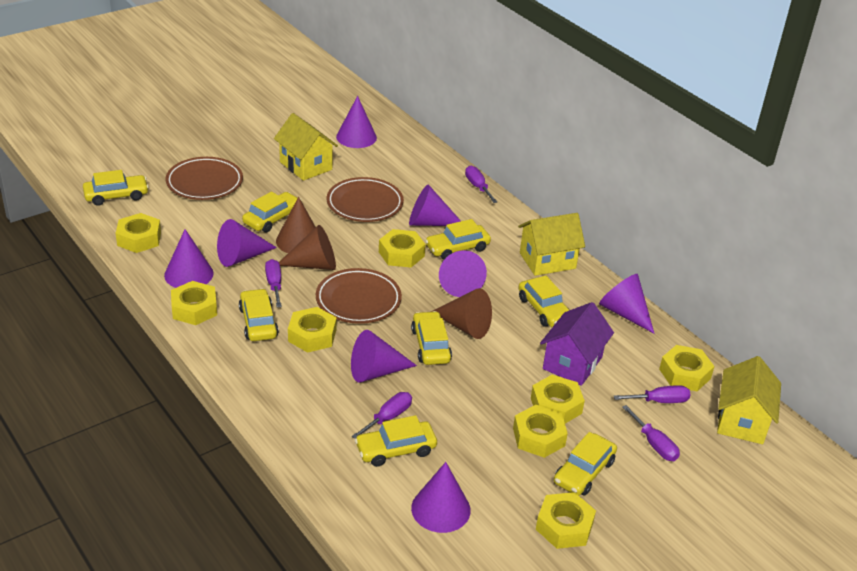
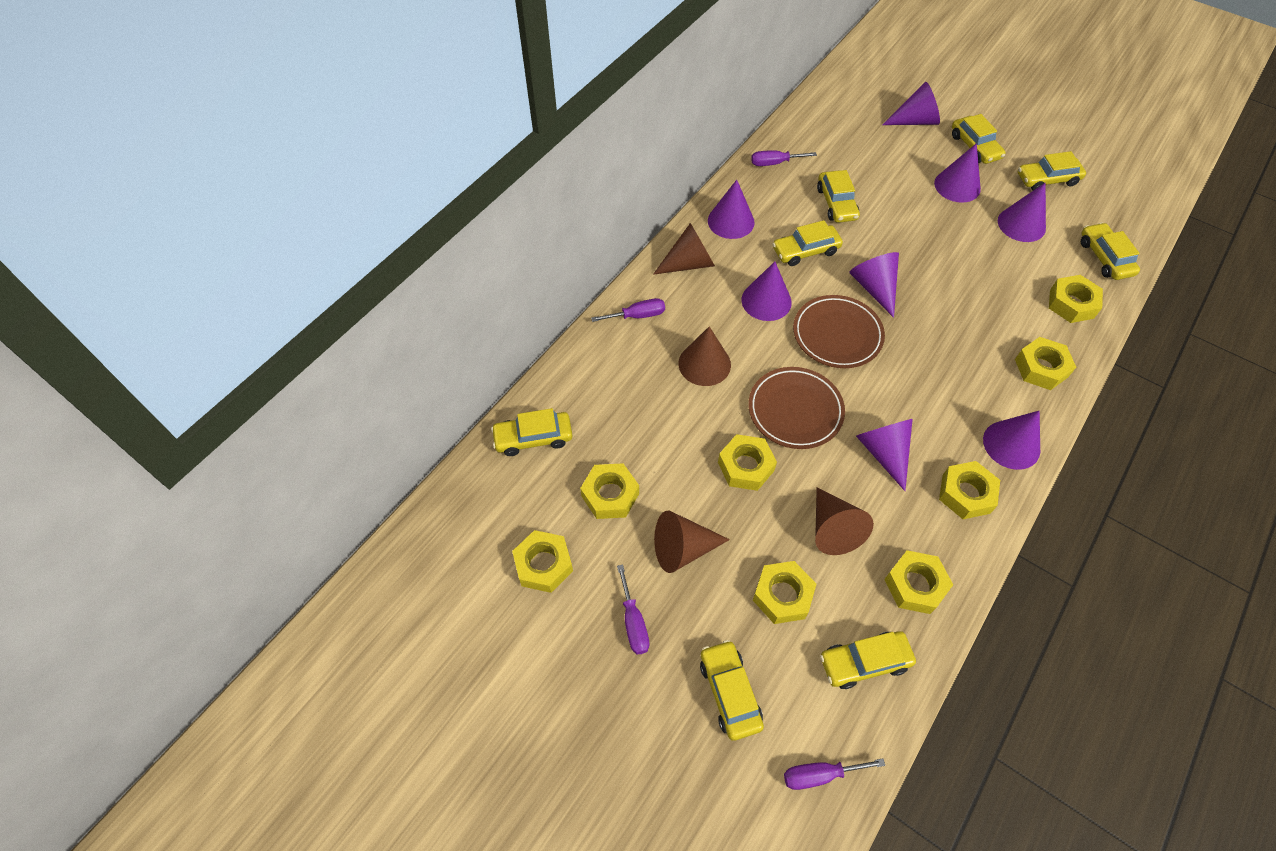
brown cone: 3 -> 4
brown plate: 3 -> 2
purple house: 1 -> 0
purple screwdriver: 5 -> 4
yellow house: 3 -> 0

